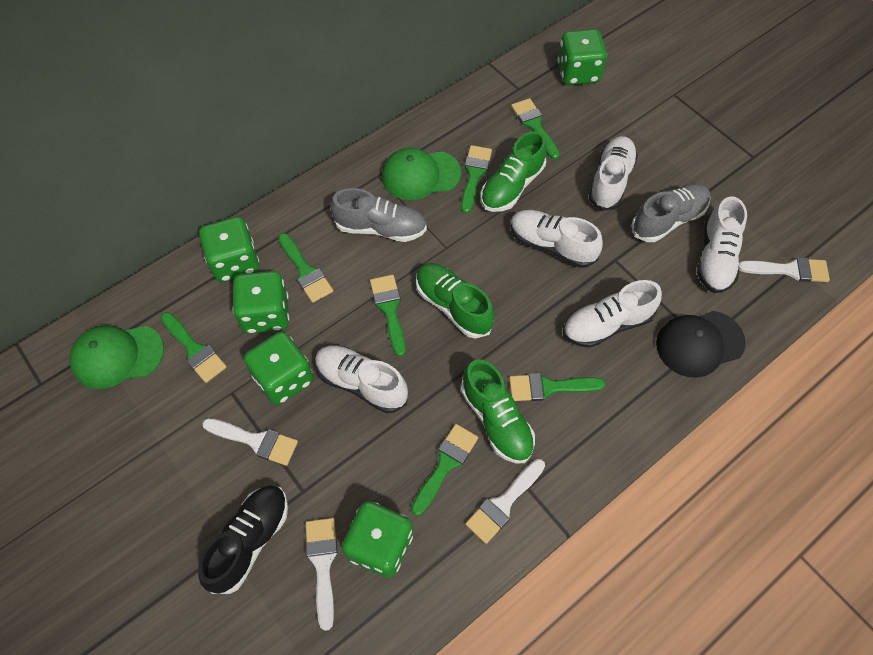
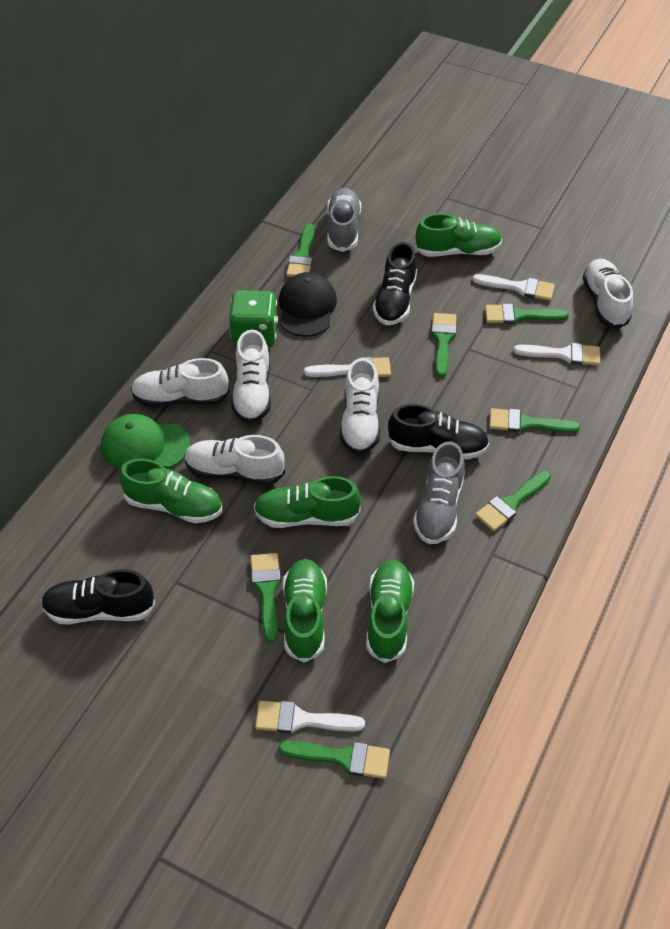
black shoe: 1 -> 3
green cap: 2 -> 1
green dice: 5 -> 1
green shoe: 3 -> 5

